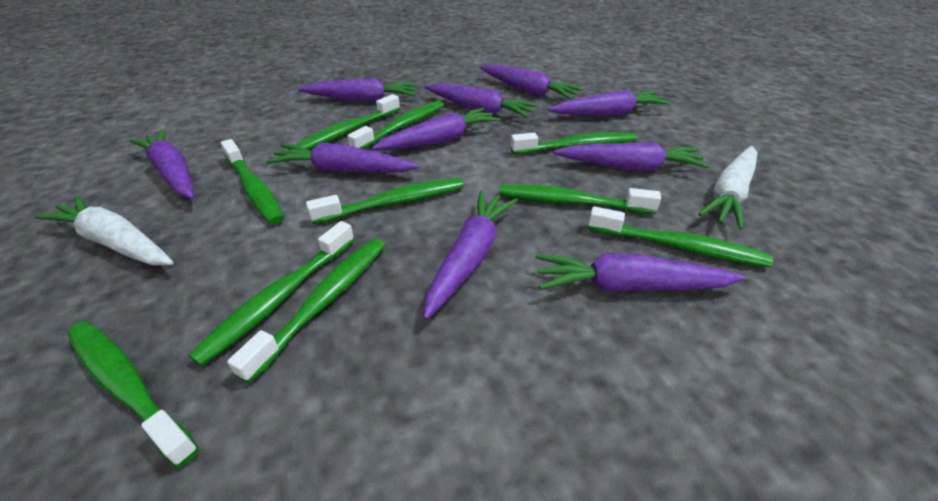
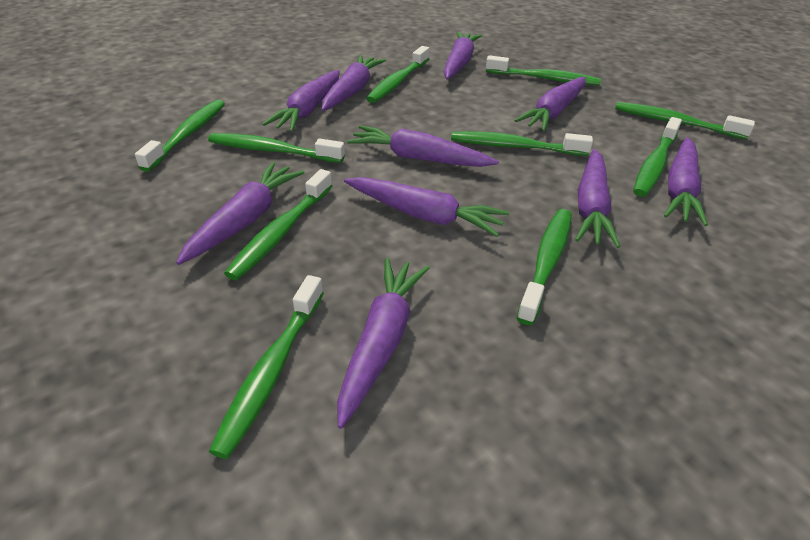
white carrot: 2 -> 0

